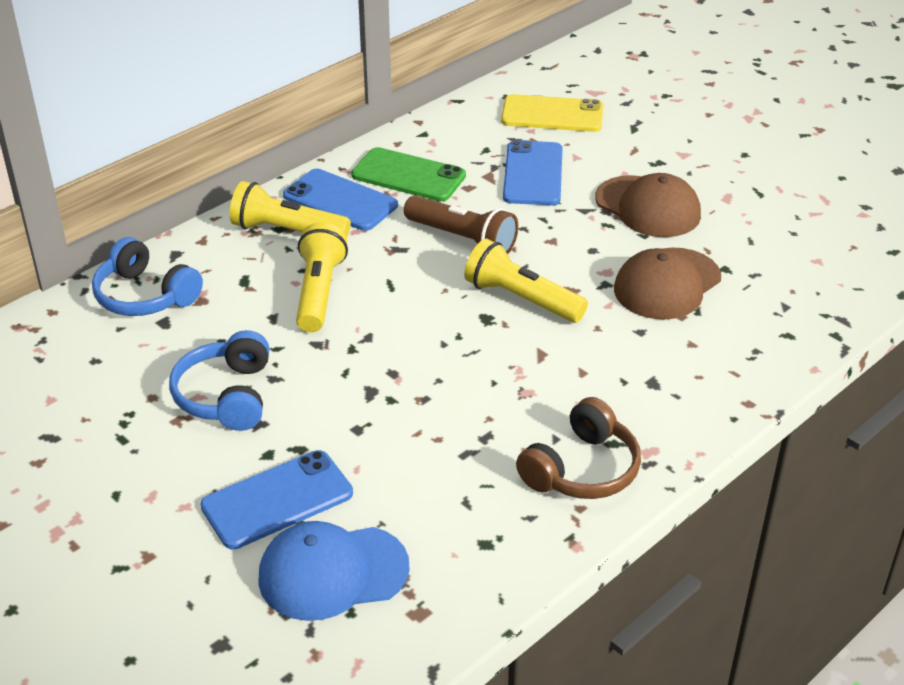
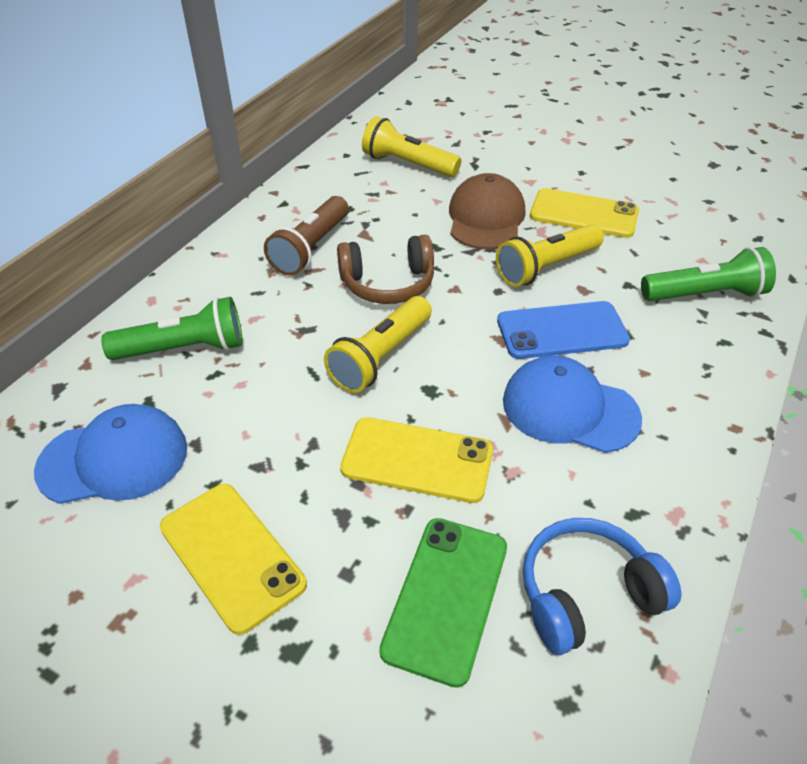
blue cap: 1 -> 2
blue headphones: 2 -> 1
blue phone: 3 -> 1
brown cap: 2 -> 1
green flashlight: 0 -> 2
yellow phone: 1 -> 3

